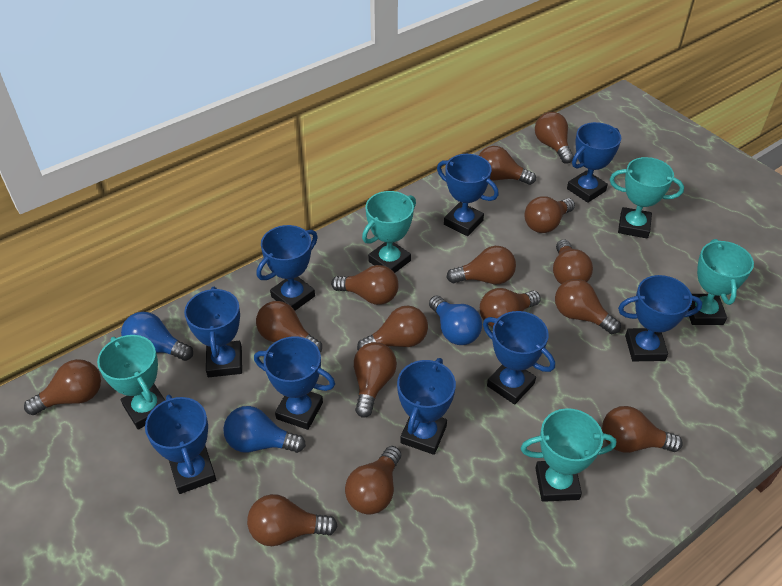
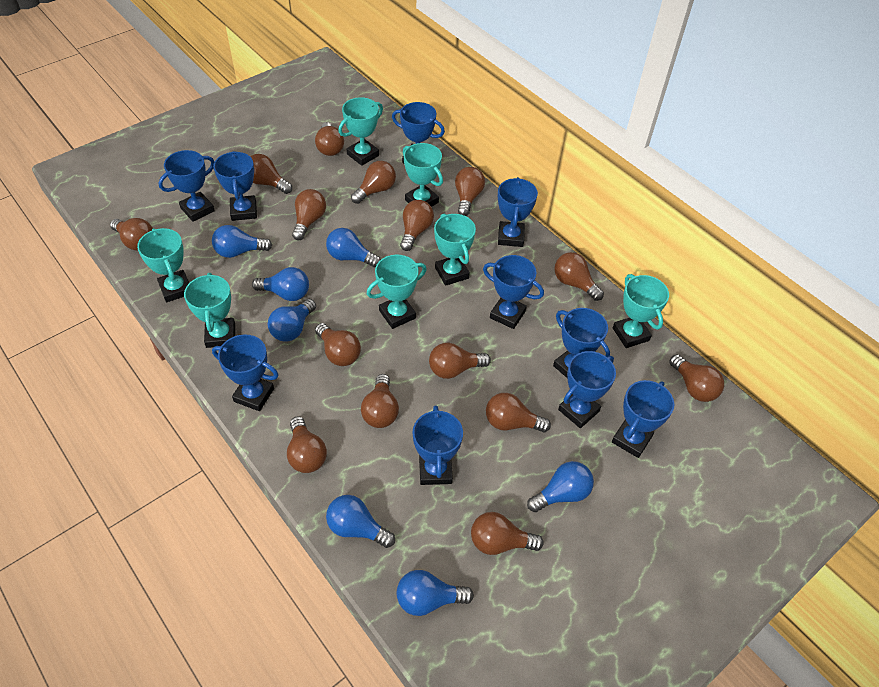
blue light bulb: 3 -> 7
blue trophy: 9 -> 10
turquoise trophy: 5 -> 7

